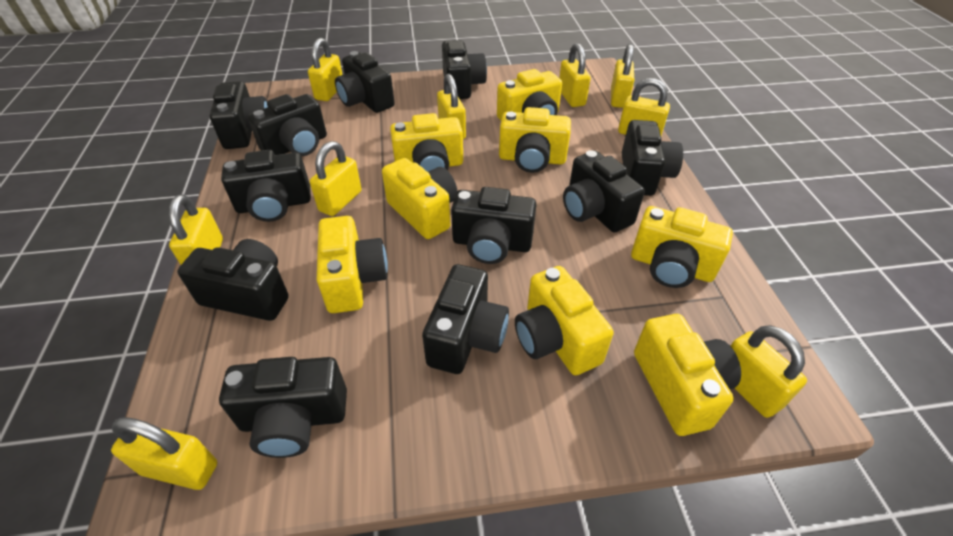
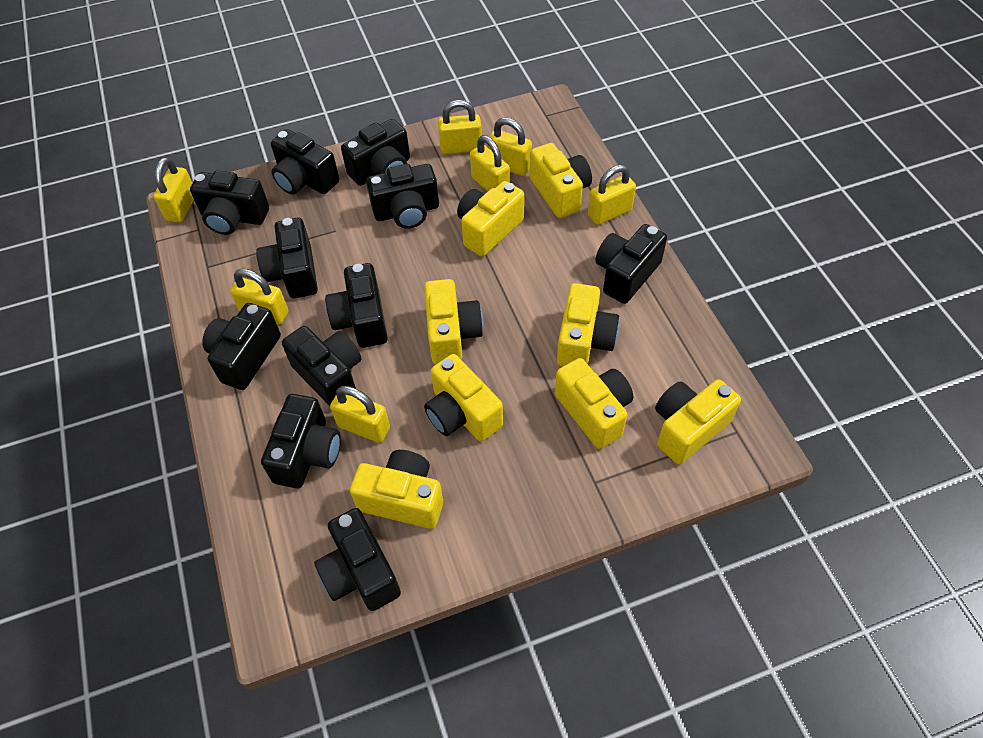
yellow padlock: 9 -> 7

